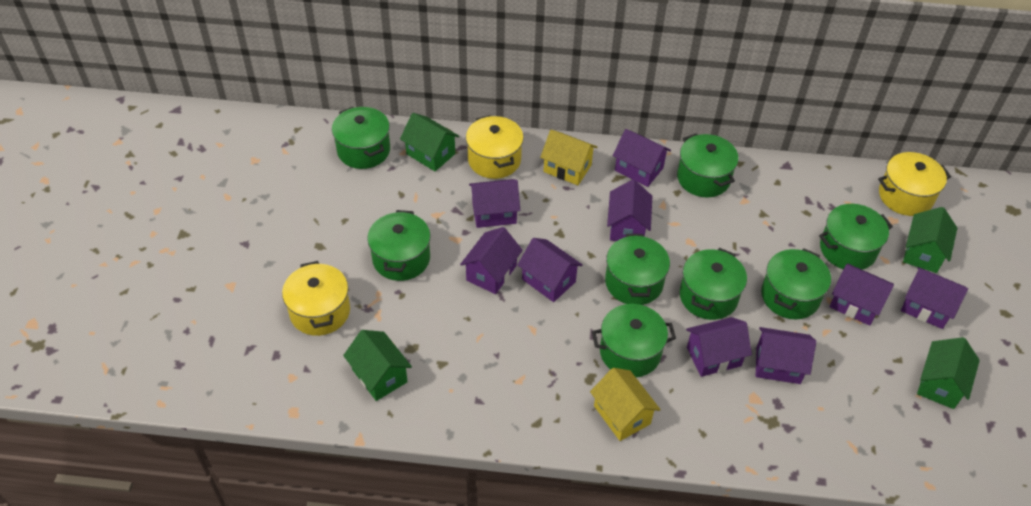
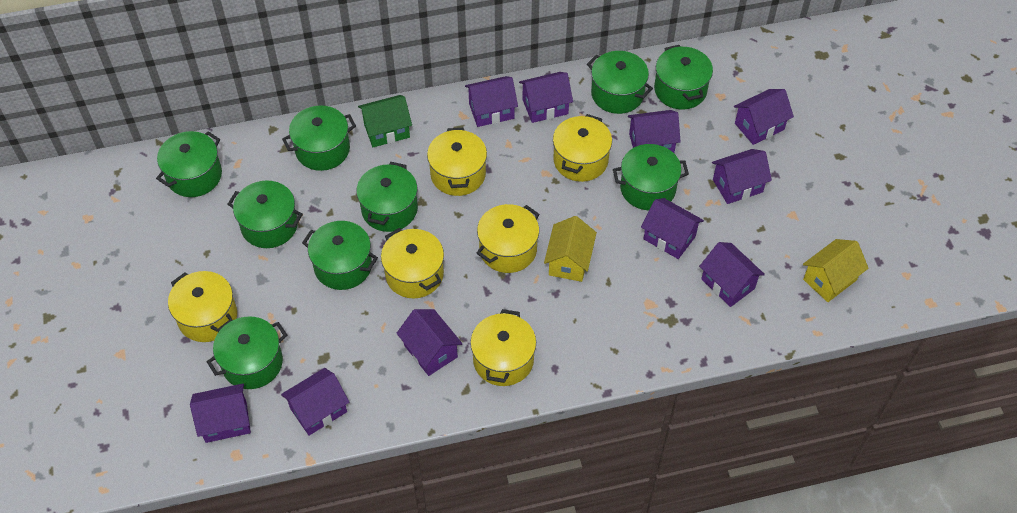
green house: 4 -> 1
green pot: 8 -> 9
purple house: 9 -> 10
yellow pot: 3 -> 6

